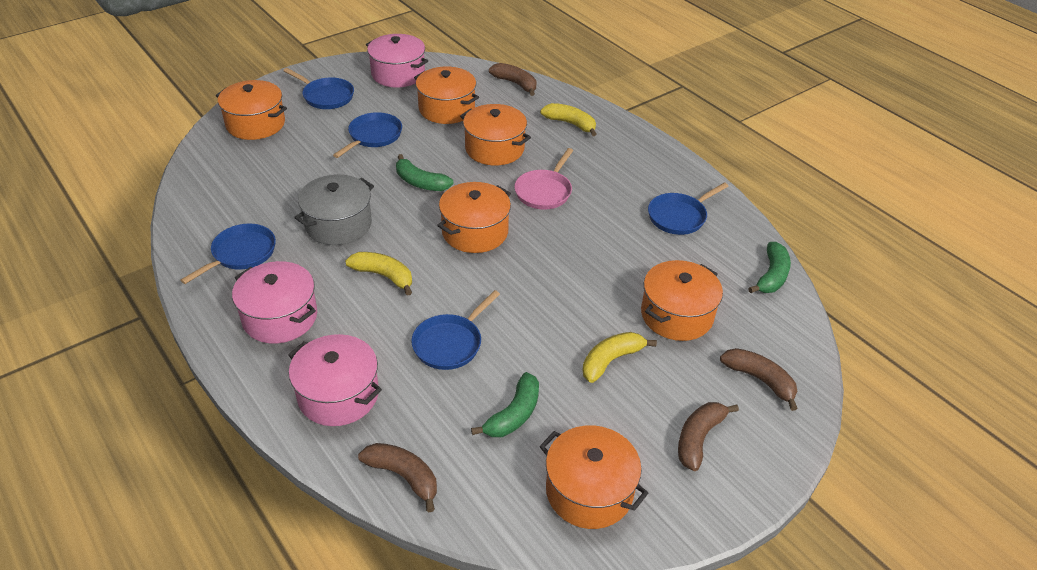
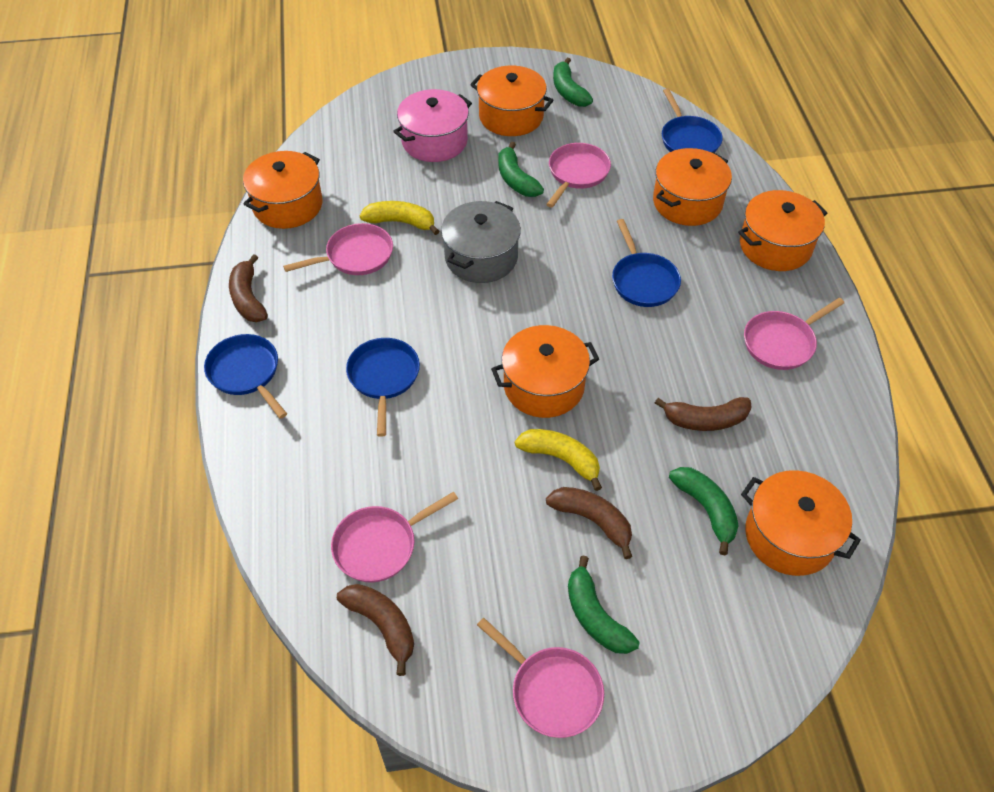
blue pan: 5 -> 4
green banana: 3 -> 4
pink pan: 1 -> 5
pink pot: 3 -> 1
yellow banana: 3 -> 2

